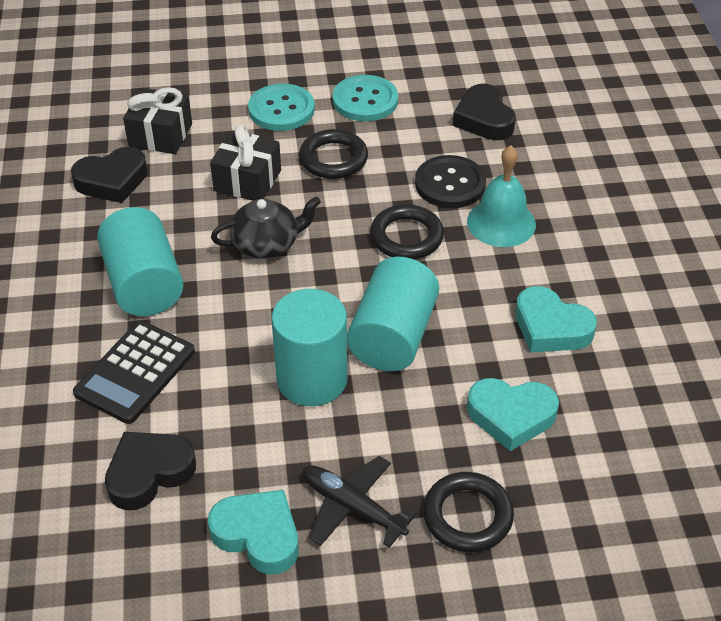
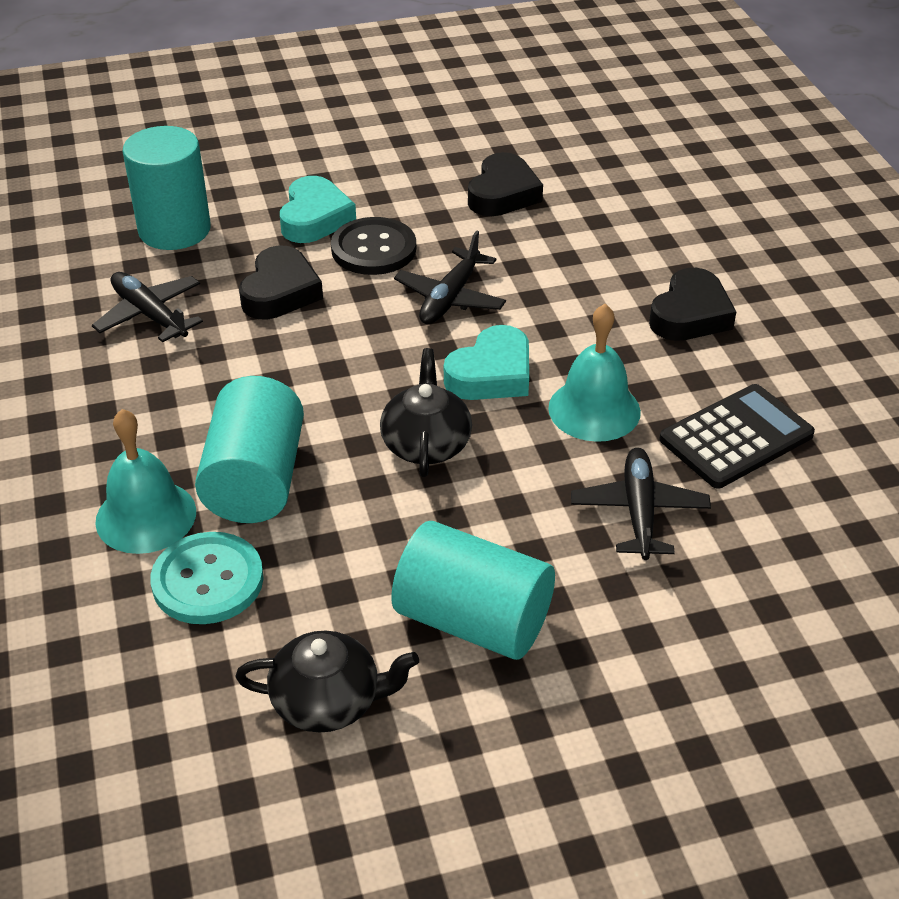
black gift: 2 -> 0
black plane: 1 -> 3
black ring: 3 -> 0
black teapot: 1 -> 2
turquoise bell: 1 -> 2
turquoise button: 2 -> 1
turquoise heart: 3 -> 2

